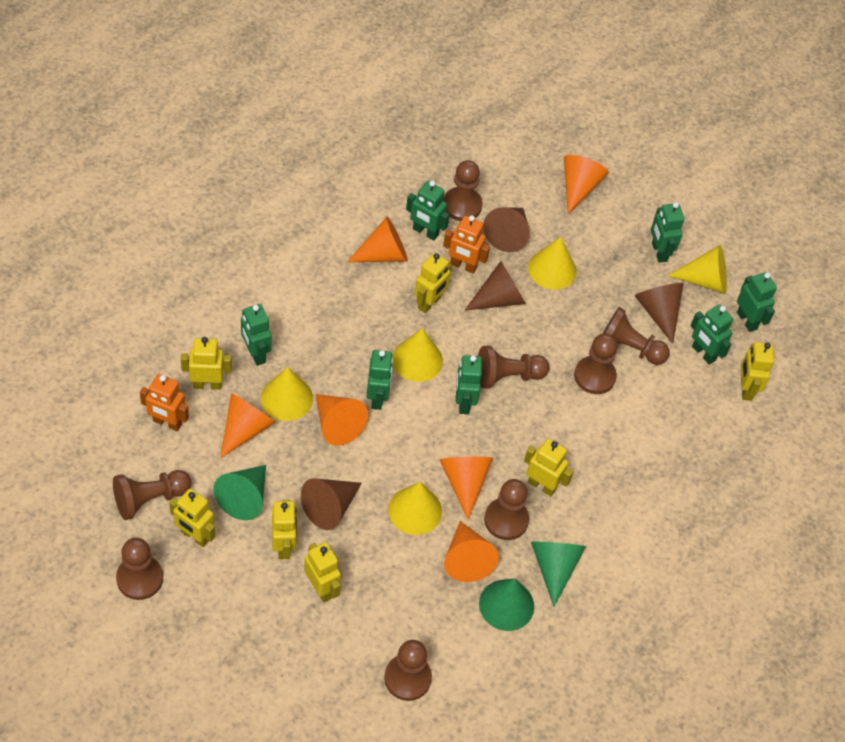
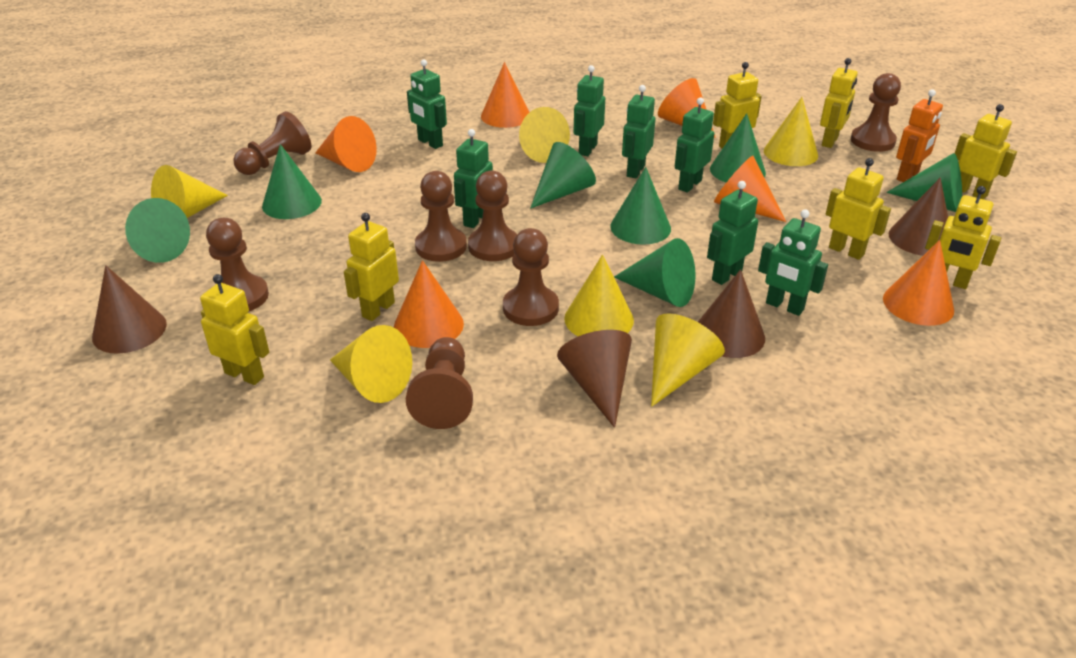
brown pawn: 8 -> 7
green cone: 3 -> 7
orange robot: 2 -> 1
yellow cone: 5 -> 6

